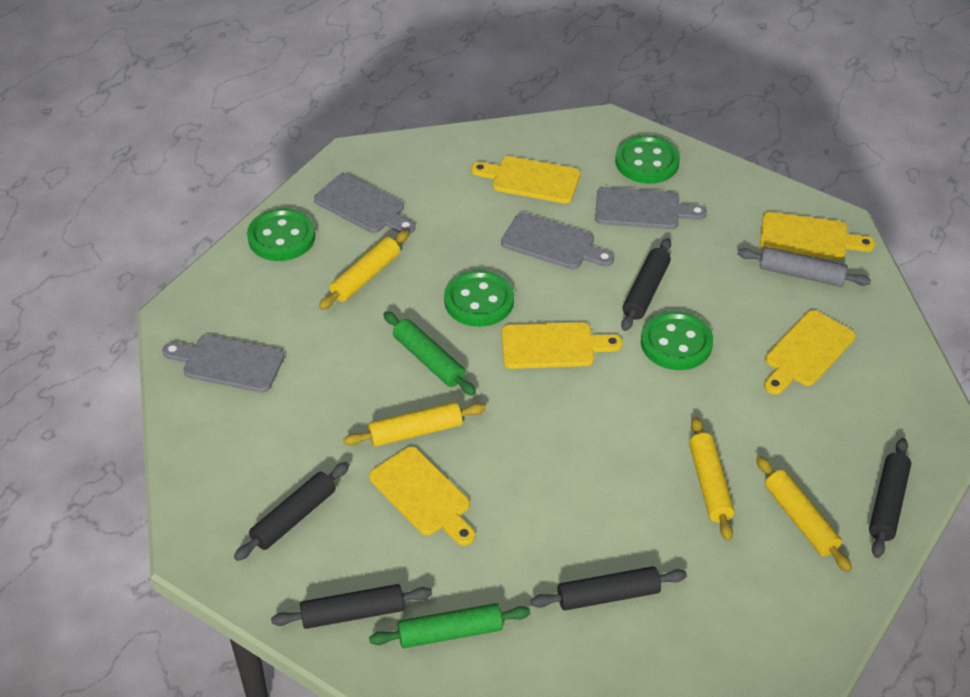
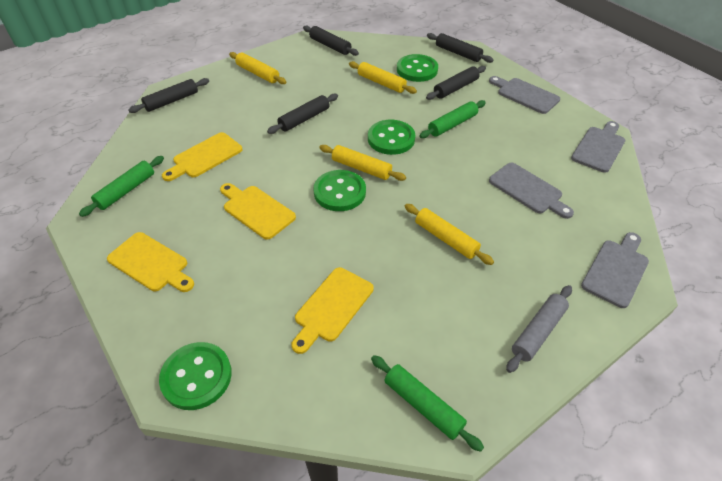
green rolling pin: 2 -> 3
yellow cutting board: 5 -> 4

